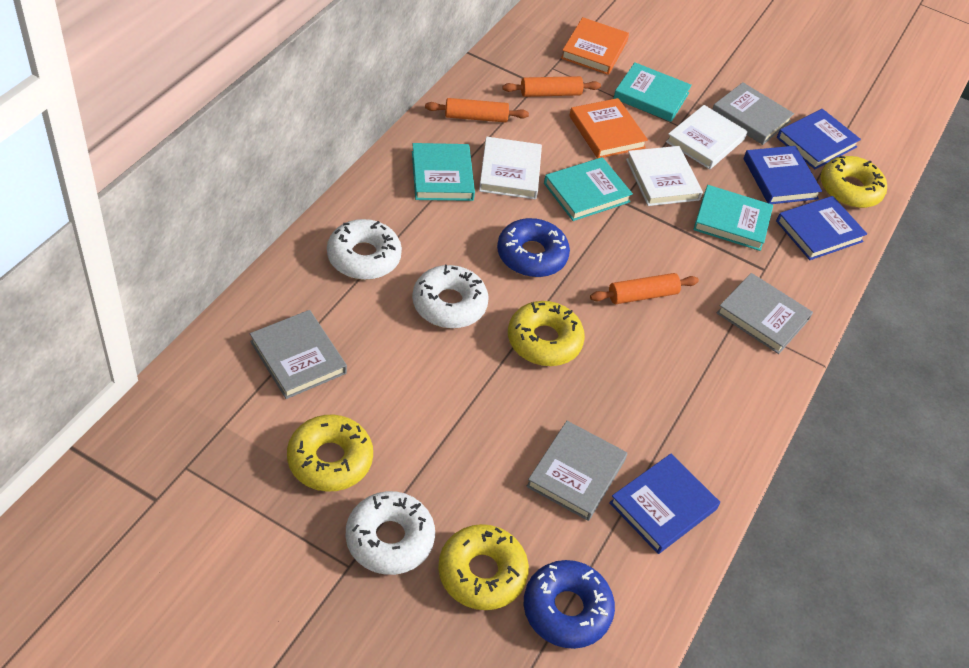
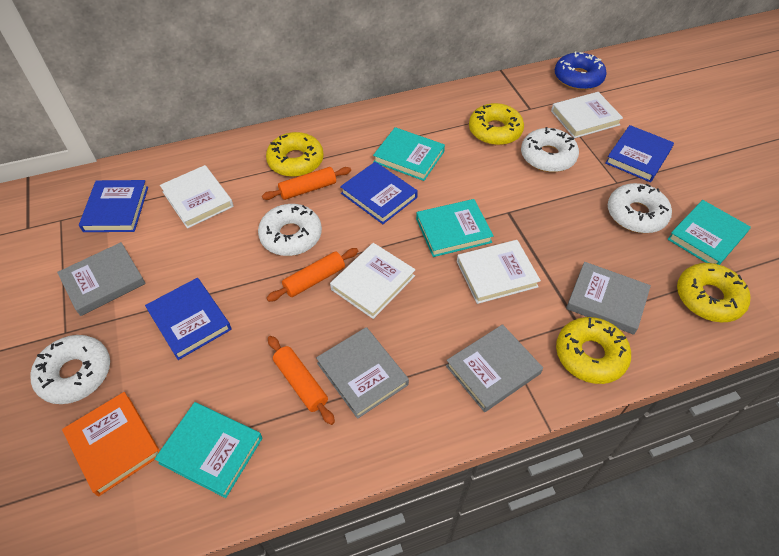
blue donut: 2 -> 1
orange book: 2 -> 1
white book: 3 -> 4
white donut: 3 -> 4

